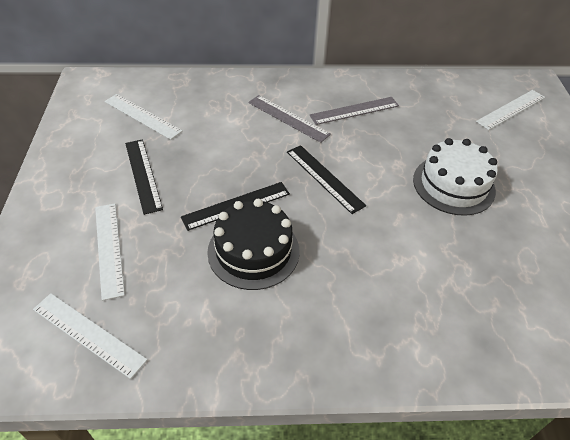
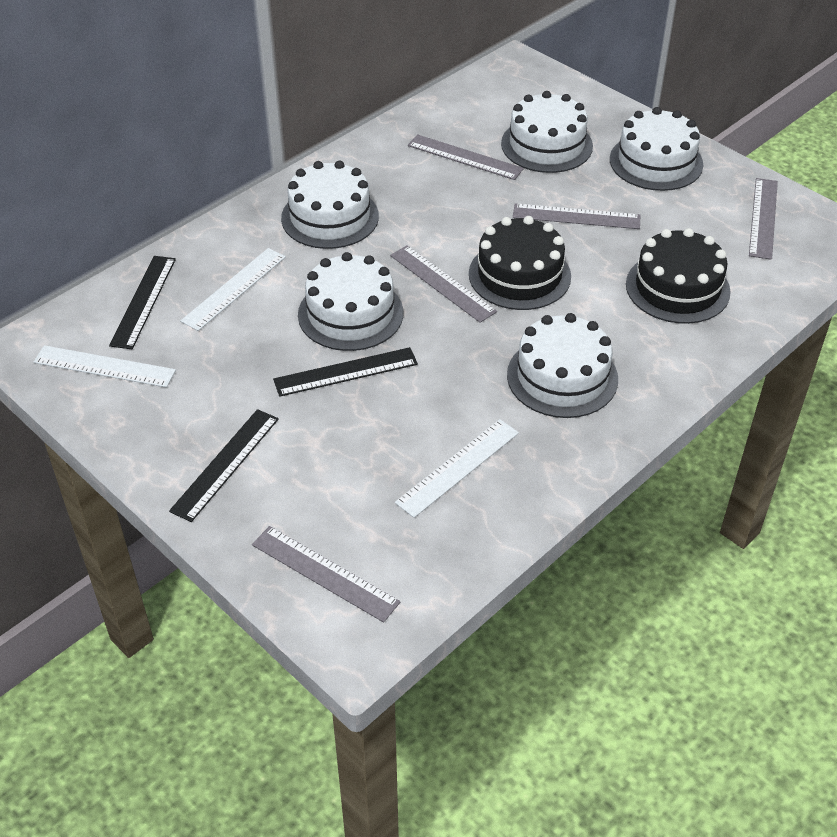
black cake: 1 -> 2
grey ruler: 2 -> 5
white cake: 1 -> 5
white ruler: 4 -> 3

